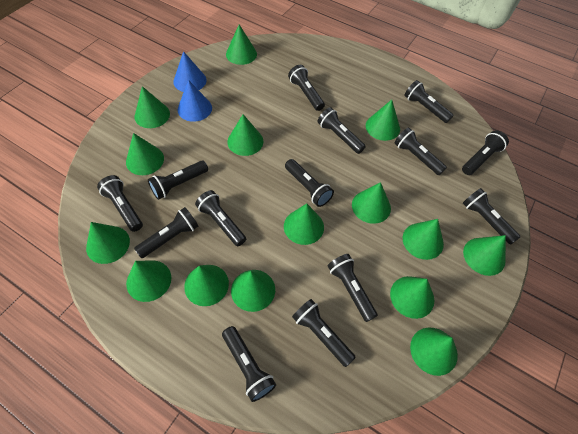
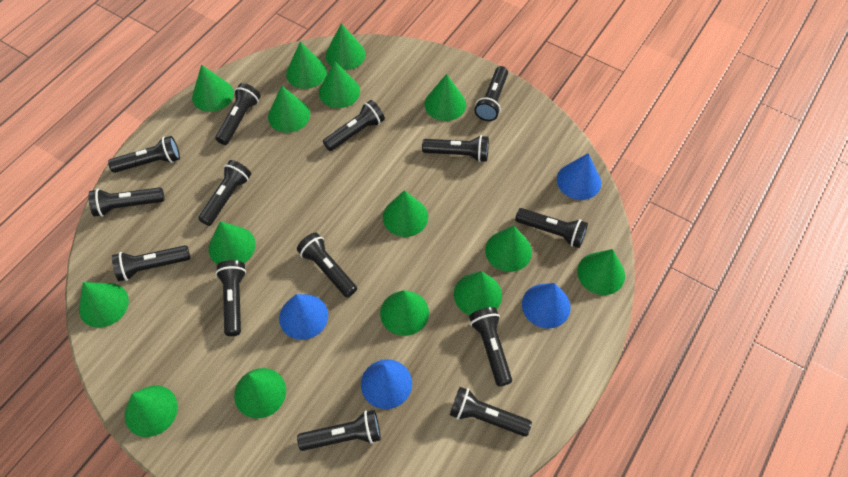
blue cone: 2 -> 4

